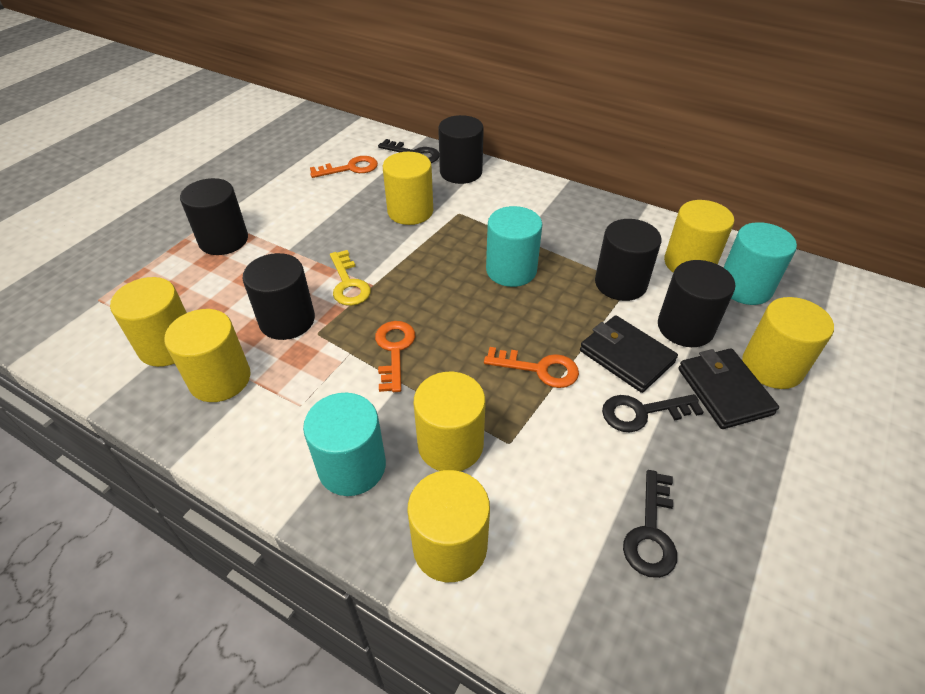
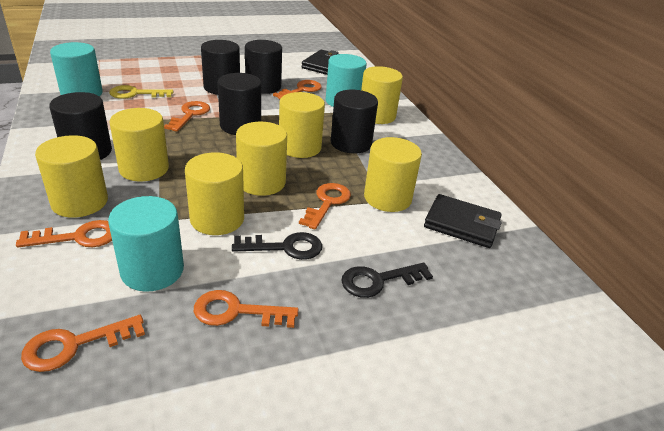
black key: 3 -> 2
orange key: 3 -> 6

